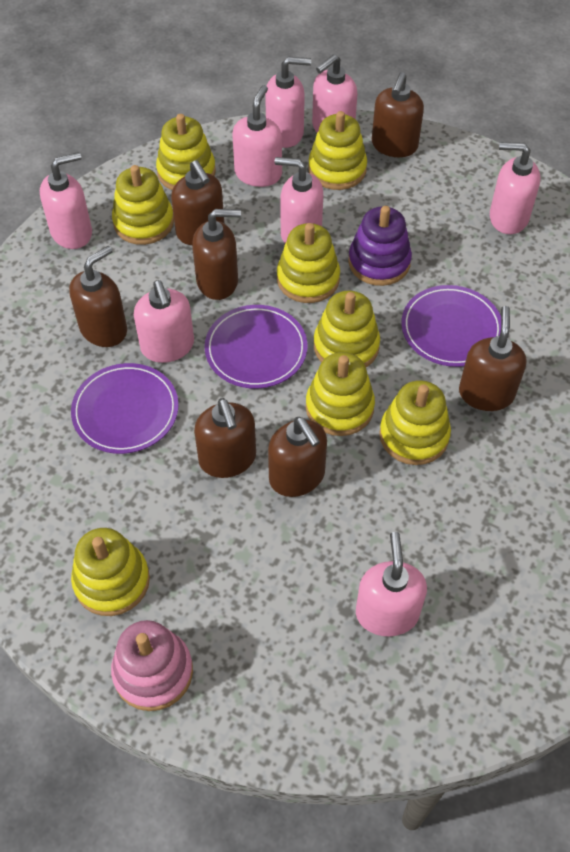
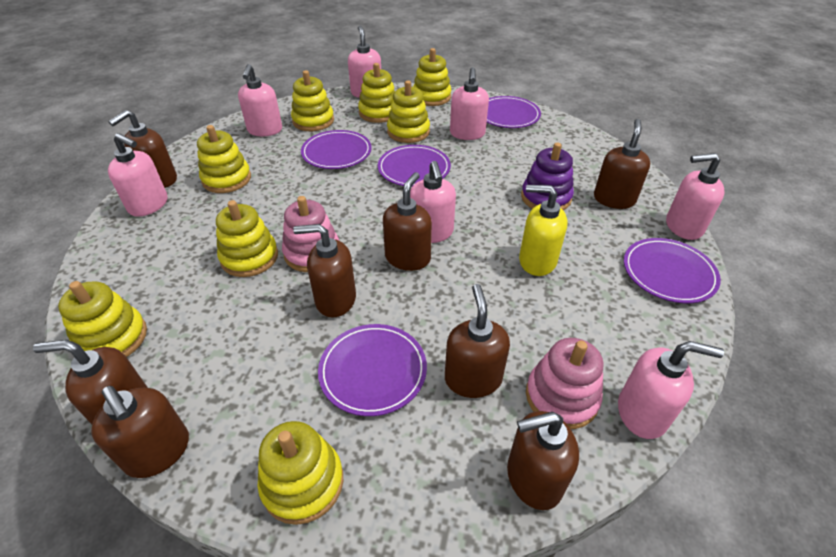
brown soap dispenser: 7 -> 8
pink soap dispenser: 8 -> 7
pink stacking toy: 1 -> 2
purple plate: 3 -> 5
yellow soap dispenser: 0 -> 1

